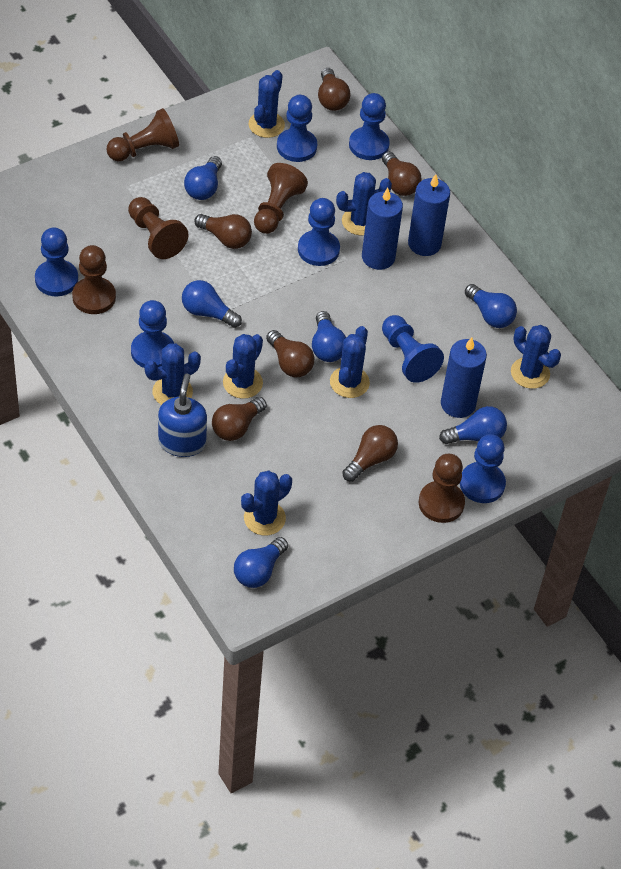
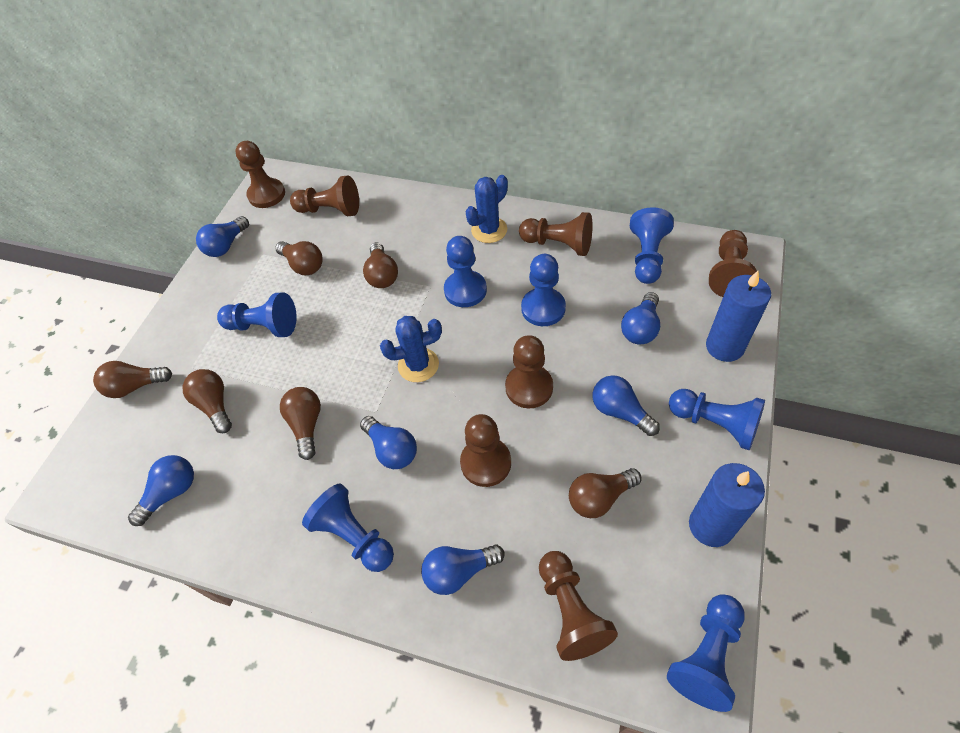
blue cactus: 7 -> 2
blue candle: 3 -> 2
blue soap dispenser: 1 -> 0
brown pawn: 5 -> 7

